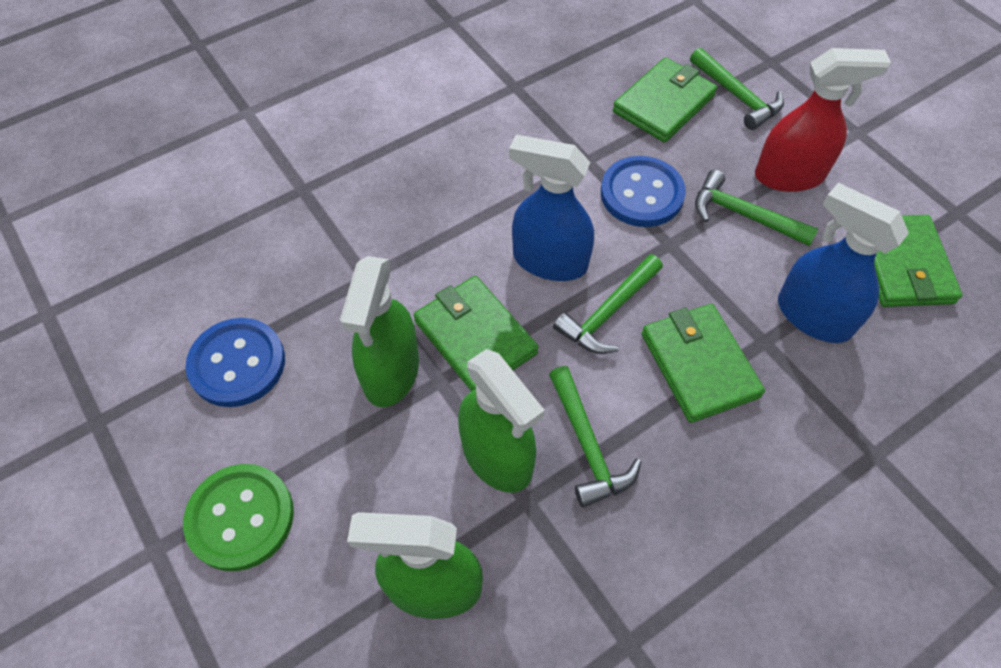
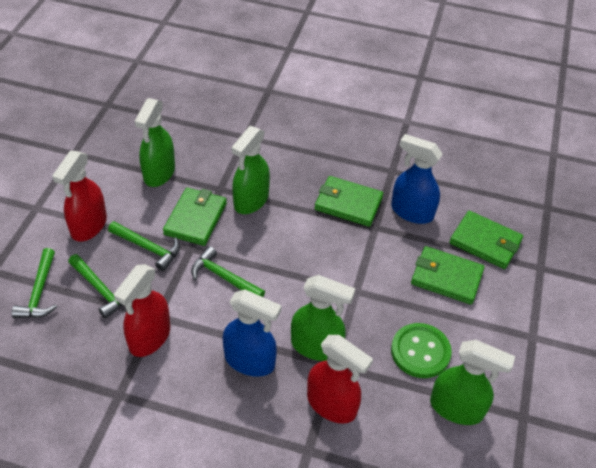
blue button: 2 -> 0
green spray bottle: 3 -> 4
red spray bottle: 1 -> 3

